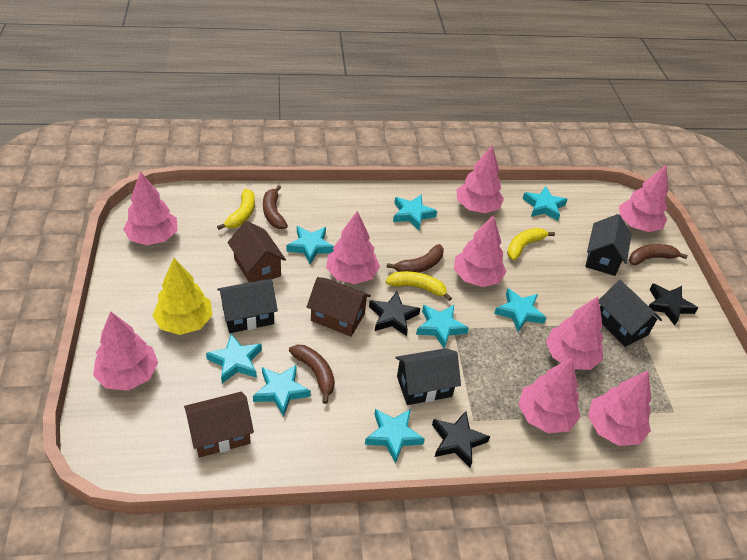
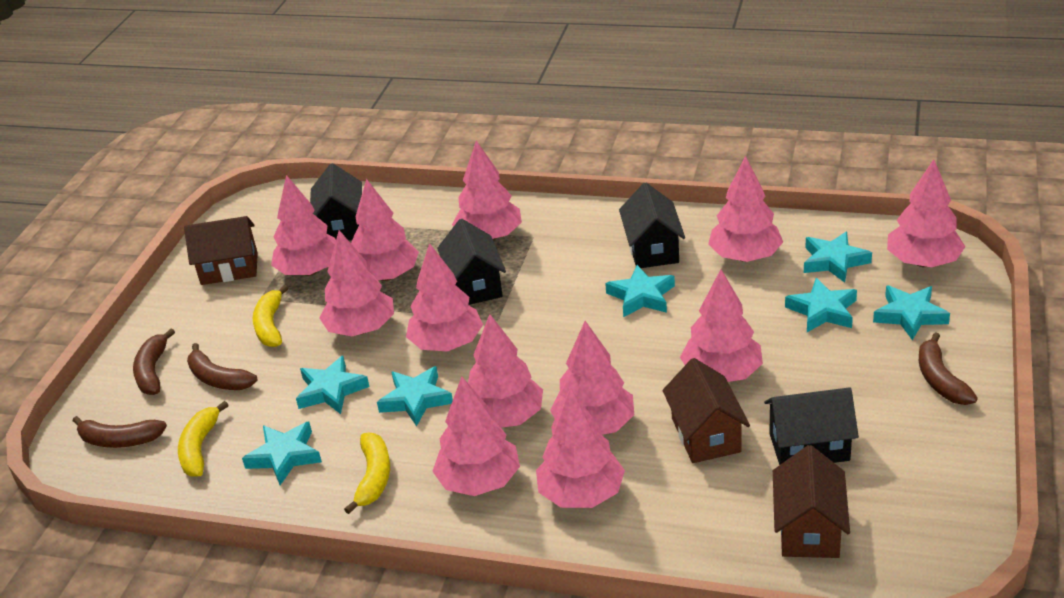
black star: 3 -> 0
pink tree: 9 -> 12
turquoise star: 8 -> 7
yellow tree: 1 -> 0

